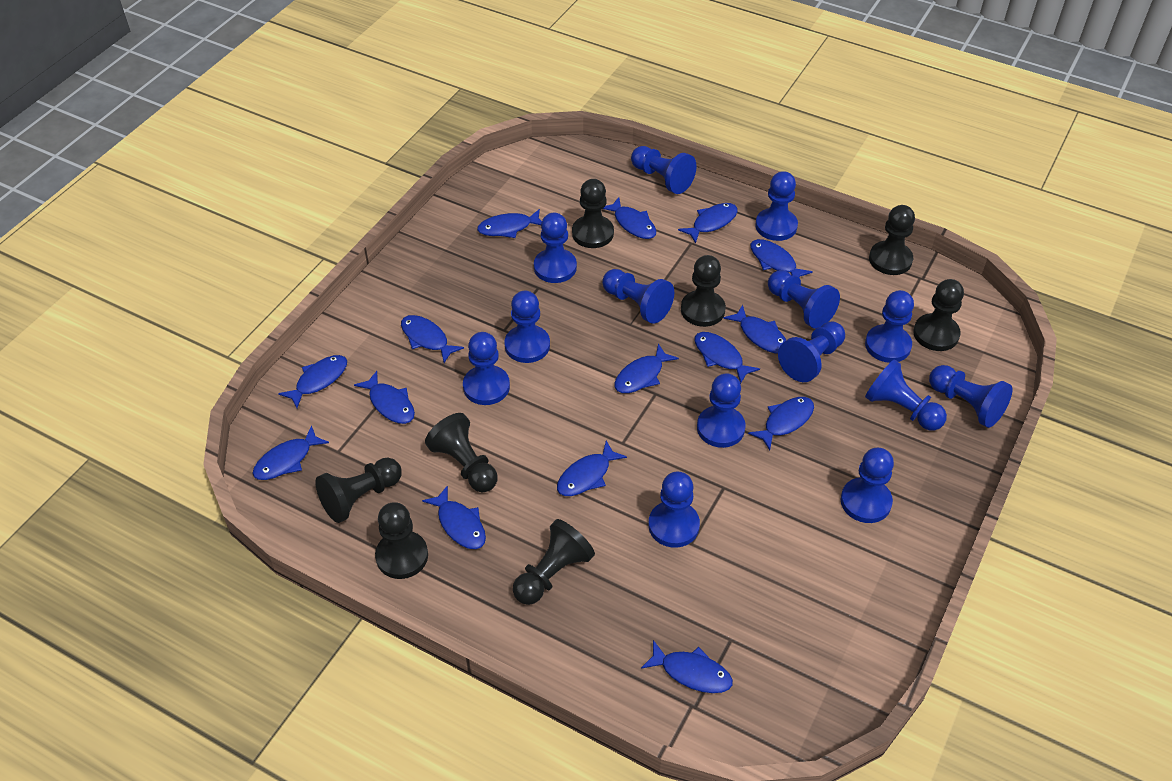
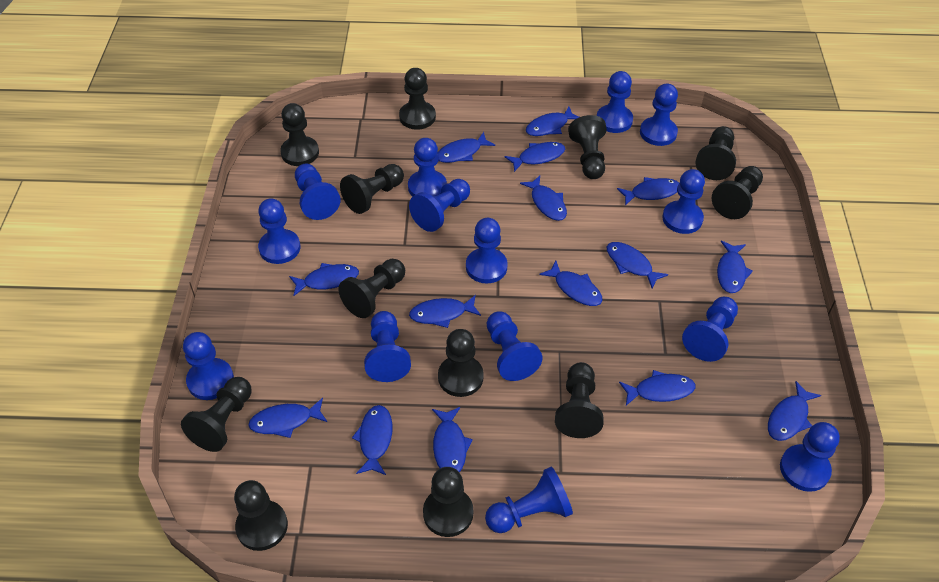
black pawn: 8 -> 12

